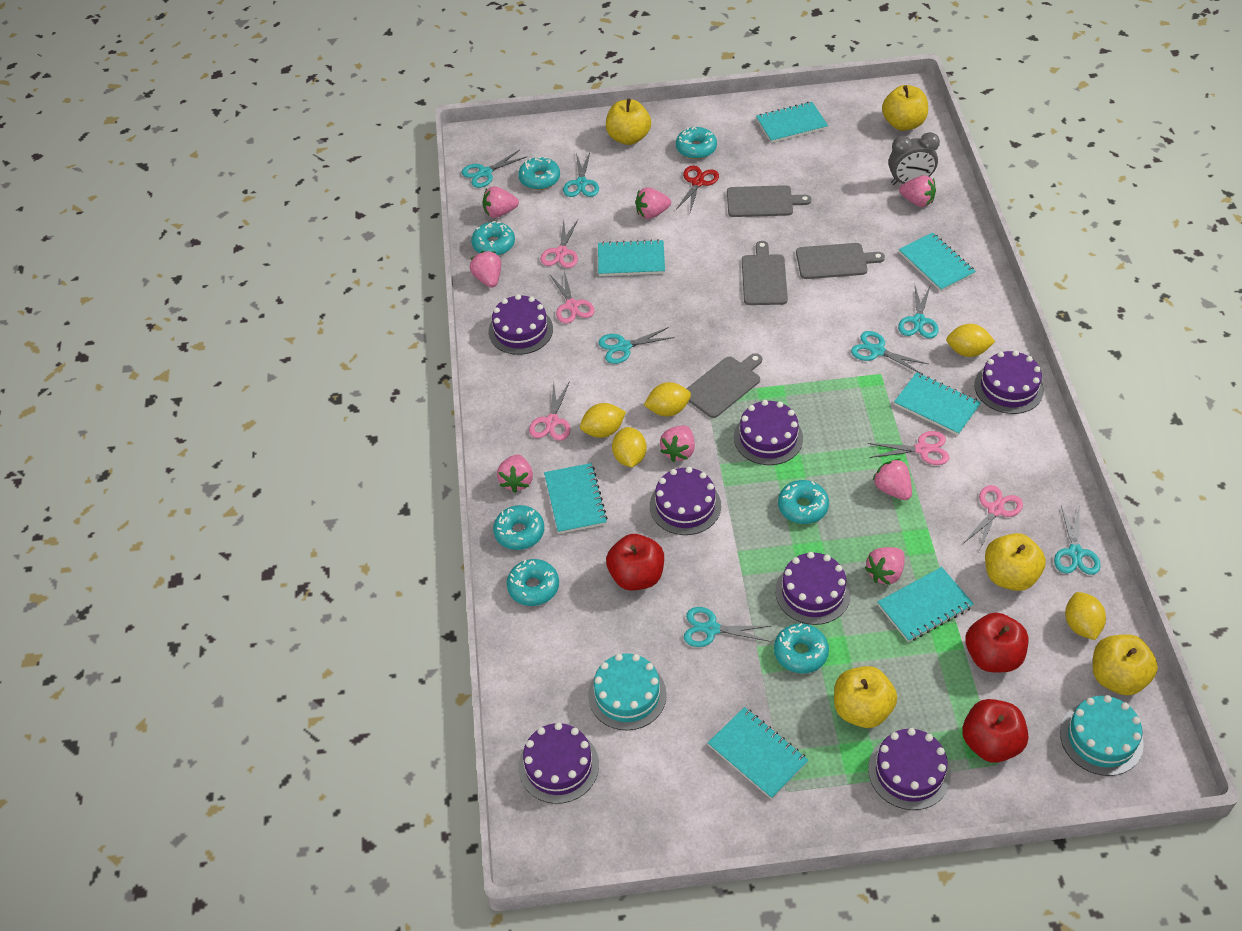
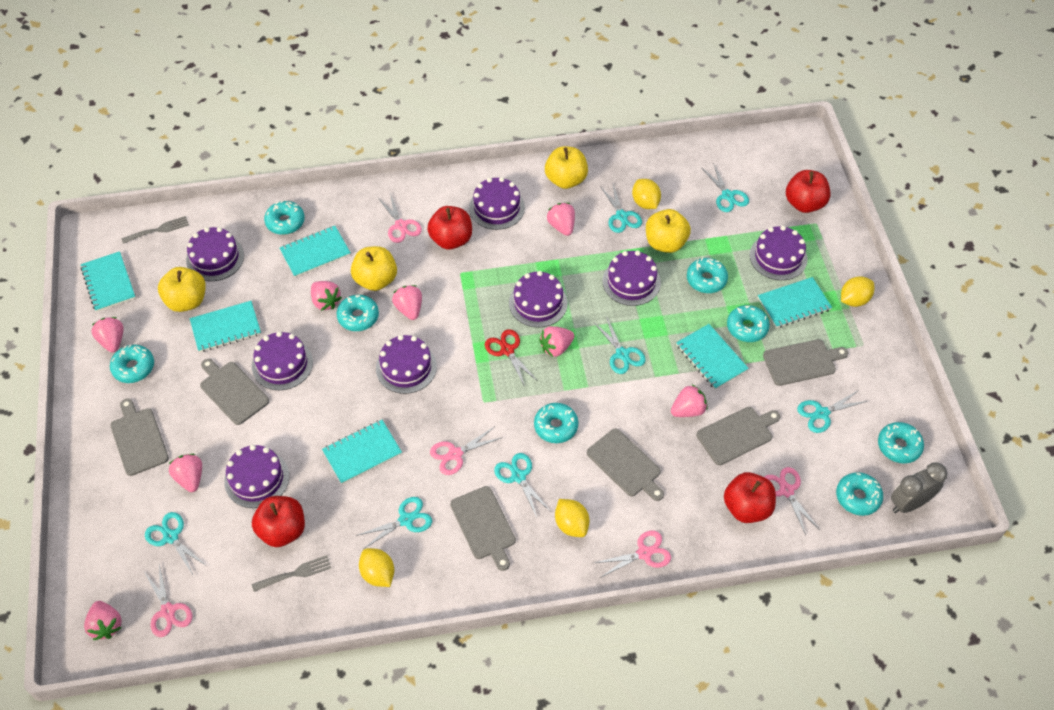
grey cutting board: 4 -> 6
grey fork: 0 -> 2
purple cake: 7 -> 8
red apple: 3 -> 4
turquoise cake: 2 -> 0
turquoise donut: 7 -> 8
turquoise notebook: 7 -> 6
yellow apple: 5 -> 4
yellow lemon: 5 -> 4

